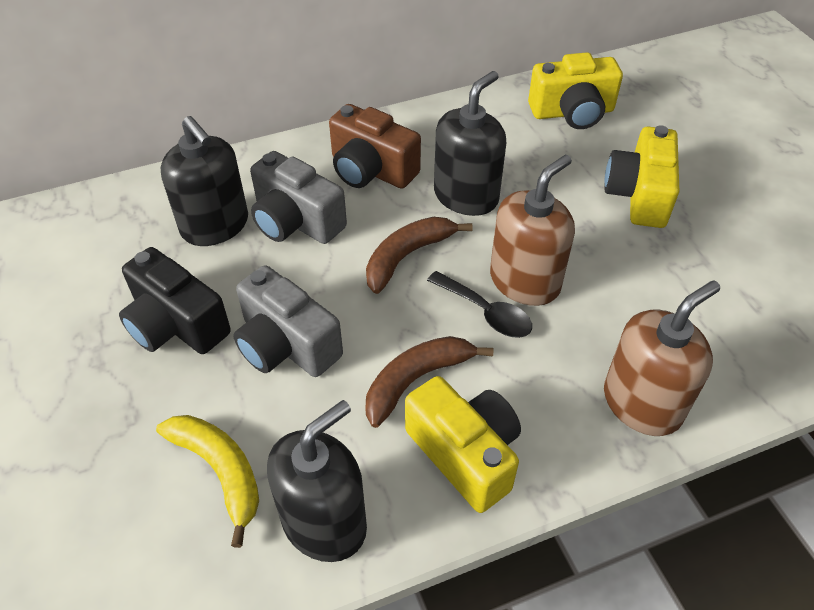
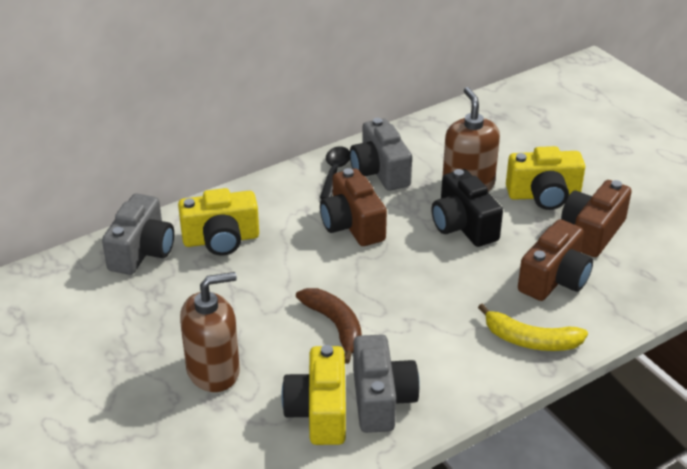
black soap dispenser: 3 -> 0
brown banana: 2 -> 1
brown camera: 1 -> 3
grey camera: 2 -> 3

